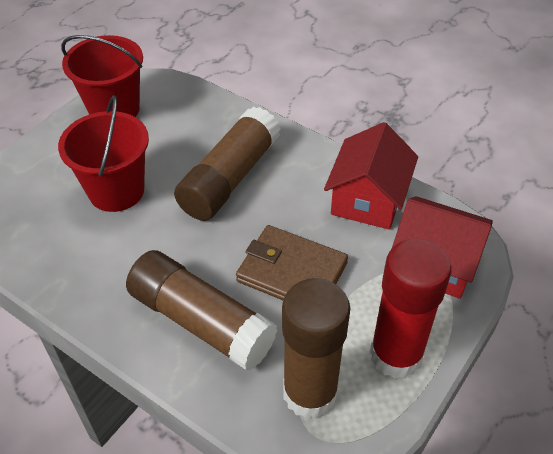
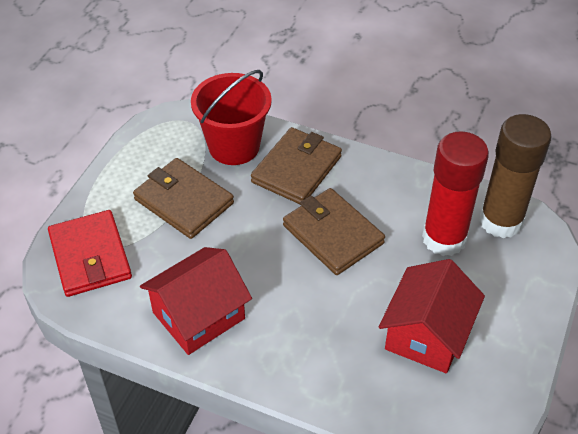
brown glue stick: 3 -> 1
brown wallet: 1 -> 3
red bucket: 2 -> 1
red wallet: 0 -> 1

